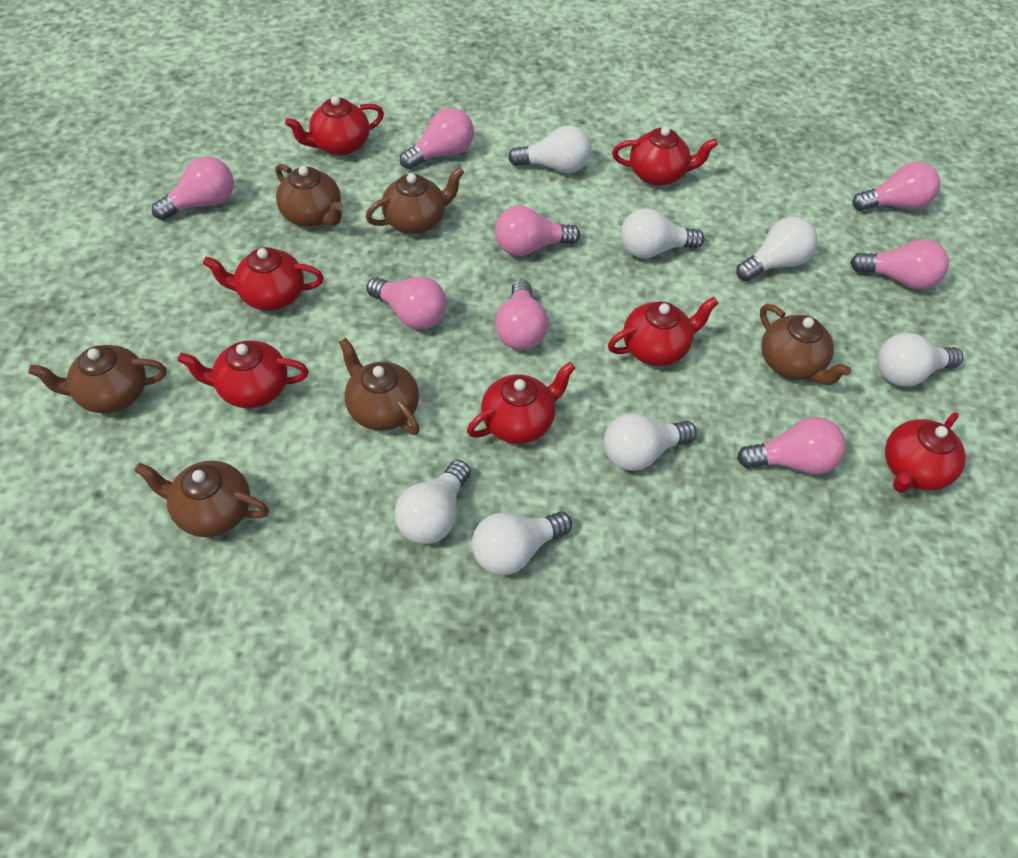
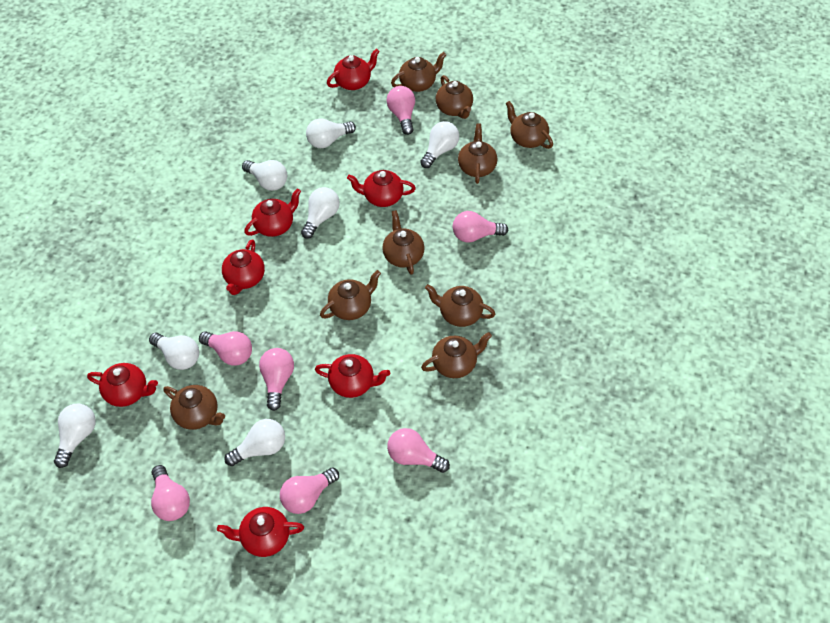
brown teapot: 6 -> 9
pink light bulb: 8 -> 7

